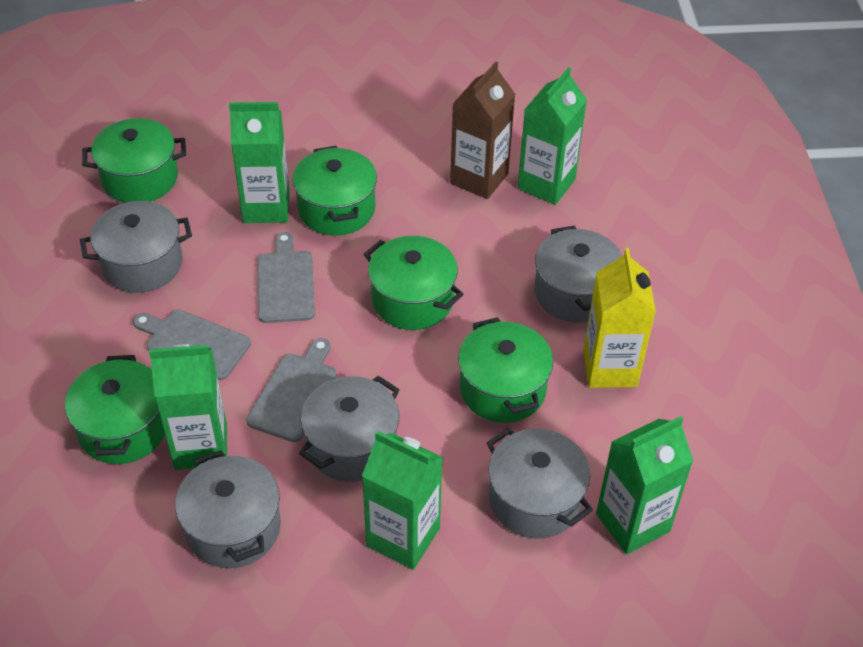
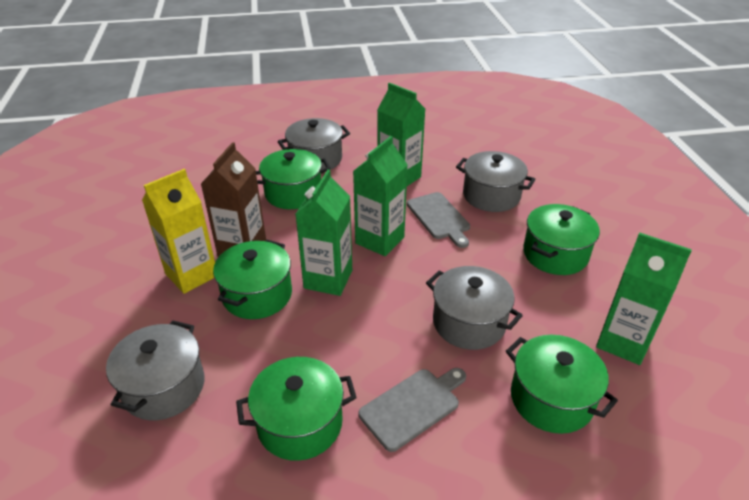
green carton: 5 -> 4
grey cutting board: 3 -> 2
grey pot: 5 -> 4

